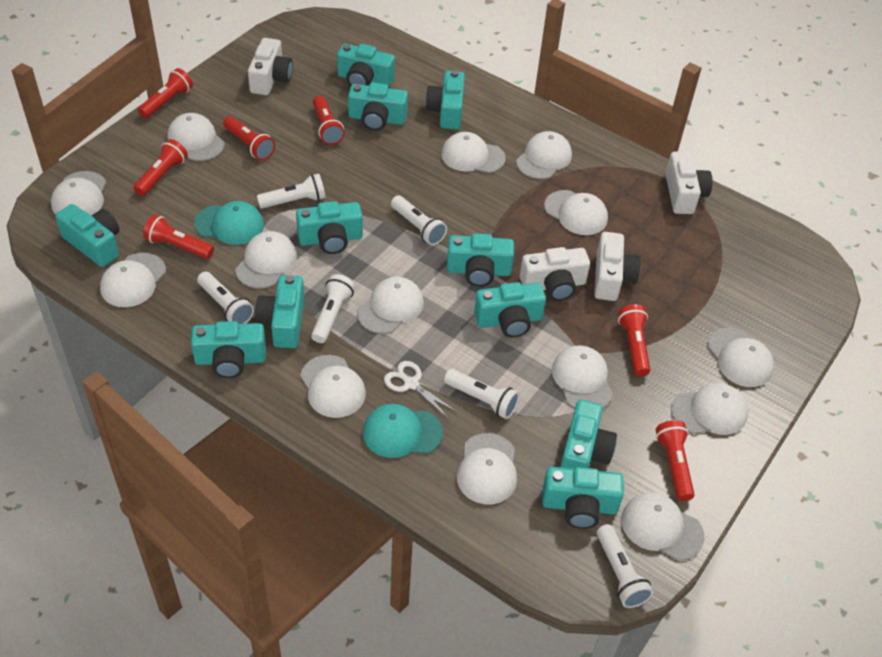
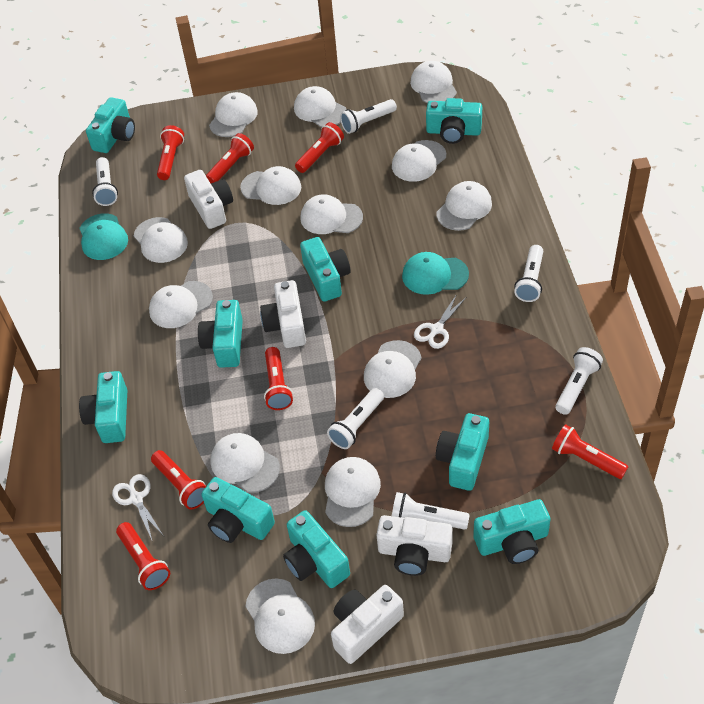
turquoise camera: 11 -> 9
white cap: 14 -> 13
white scissors: 1 -> 2

